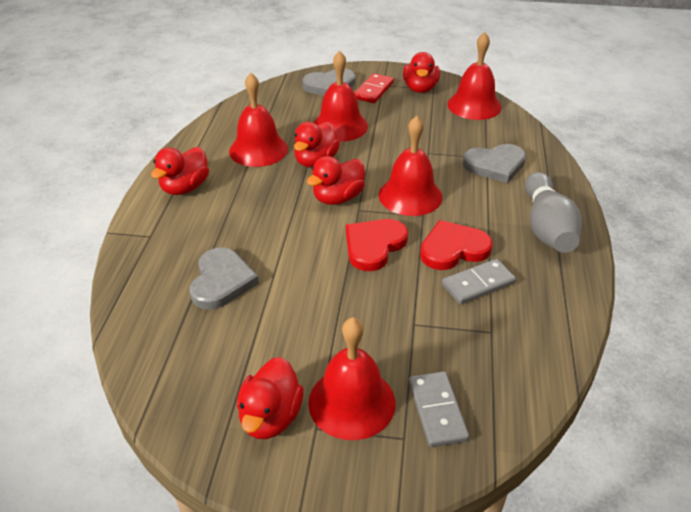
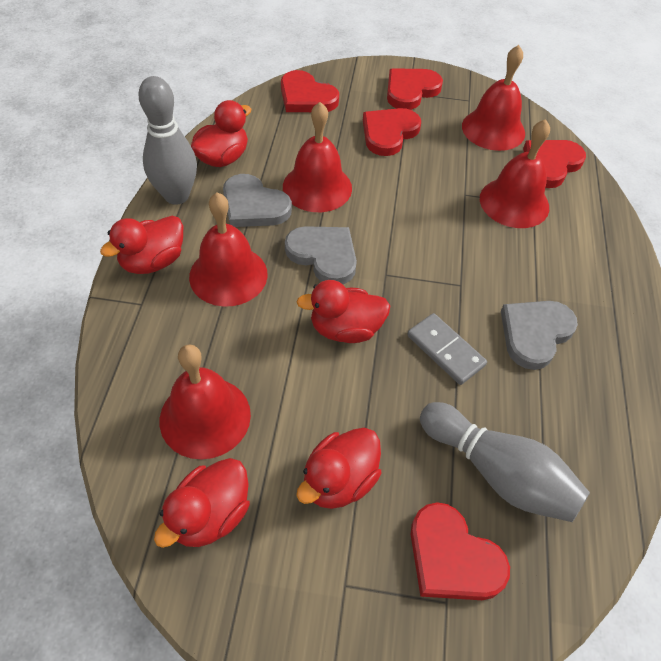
grey bowling pin: 1 -> 2
grey domino: 2 -> 1
red domino: 1 -> 0
red heart: 2 -> 5

